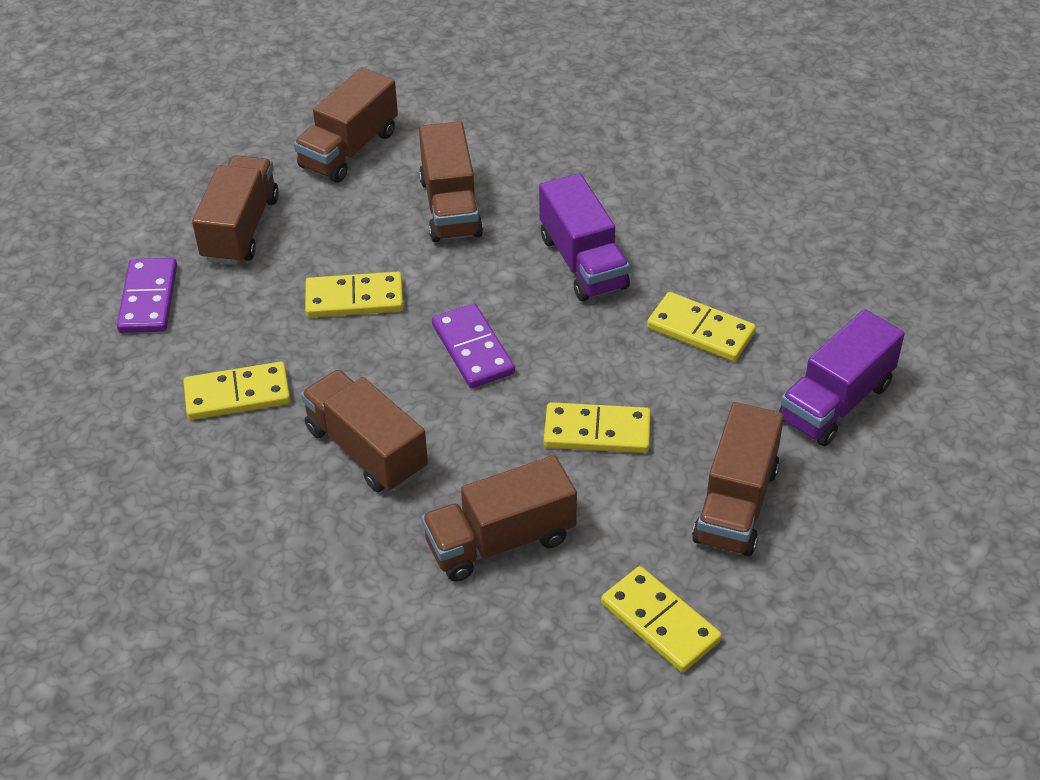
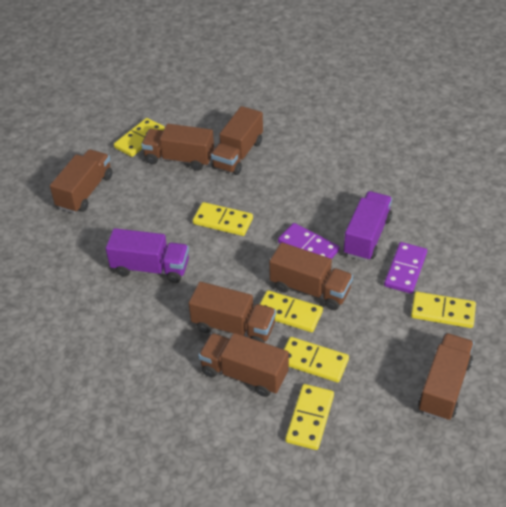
brown truck: 6 -> 7
yellow domino: 5 -> 6

